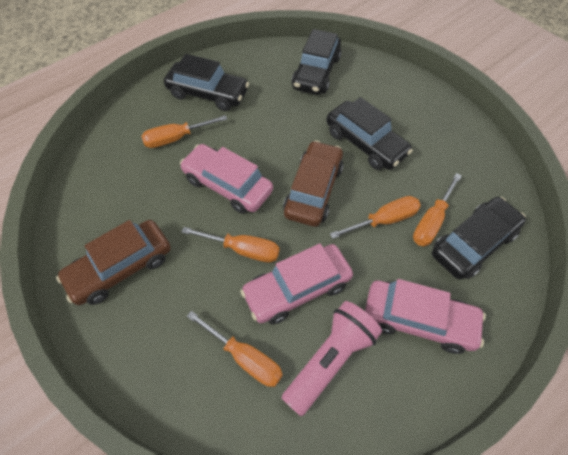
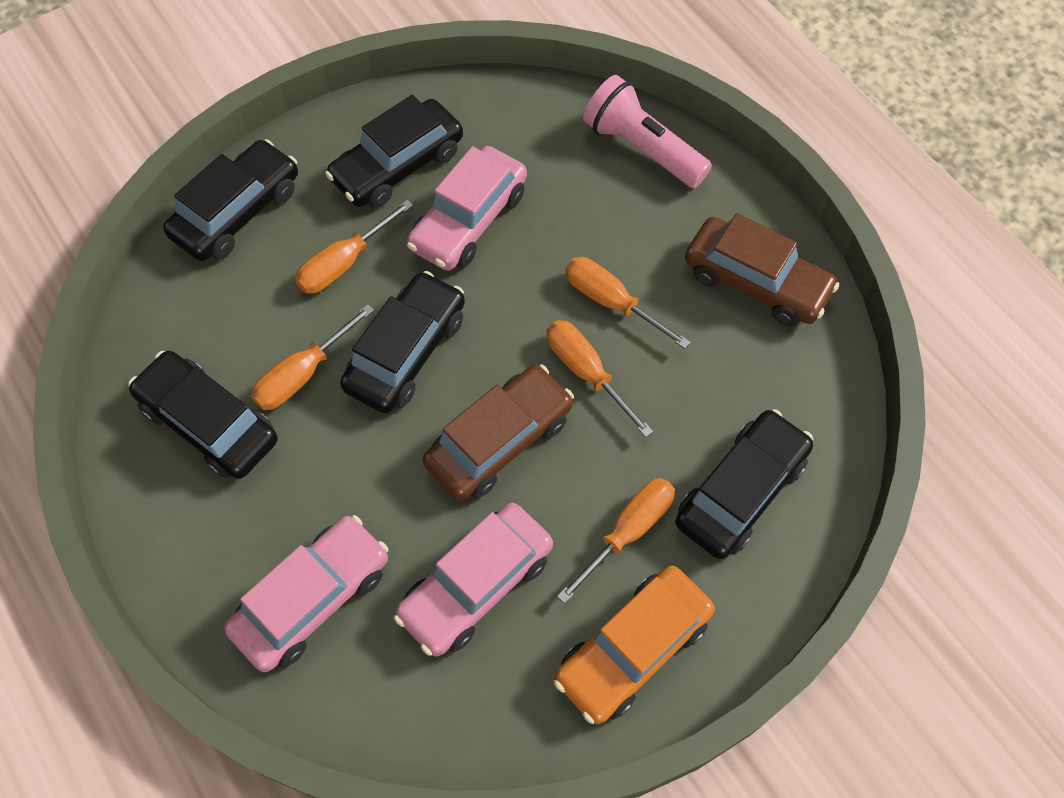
black car: 4 -> 5
orange car: 0 -> 1

